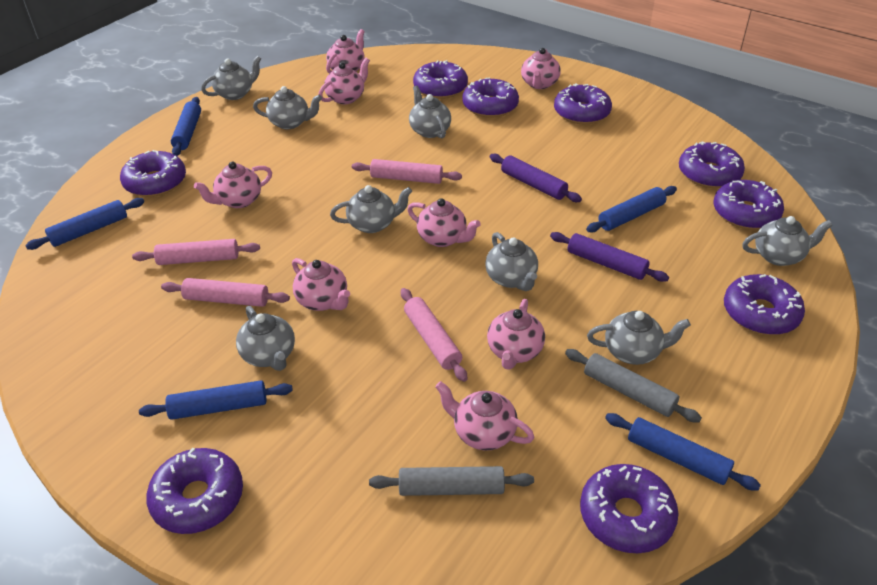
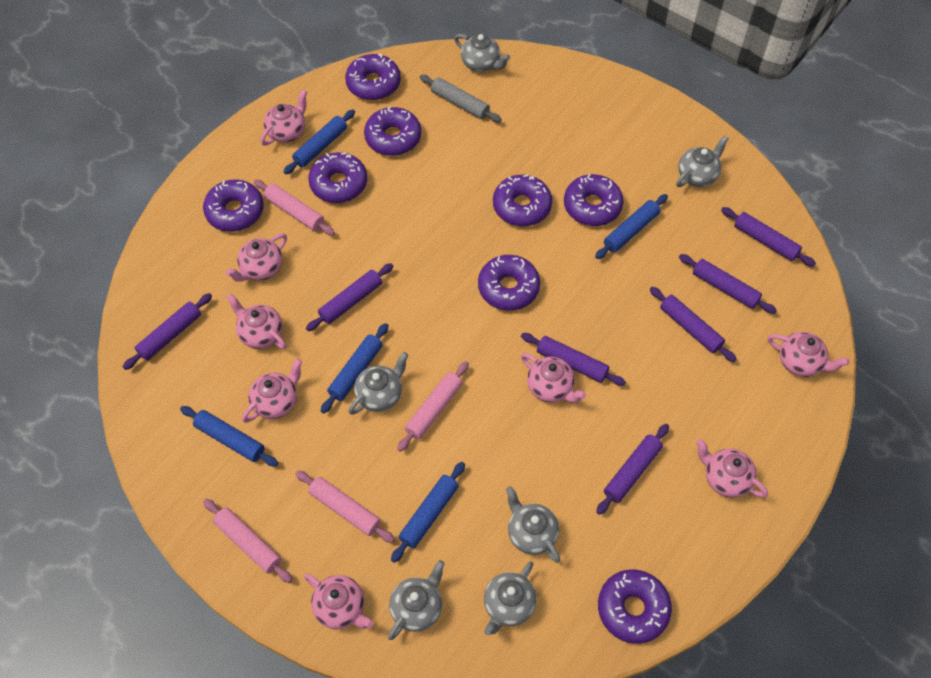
grey rolling pin: 2 -> 1
grey teapot: 8 -> 6
purple donut: 9 -> 8
purple rolling pin: 2 -> 7

